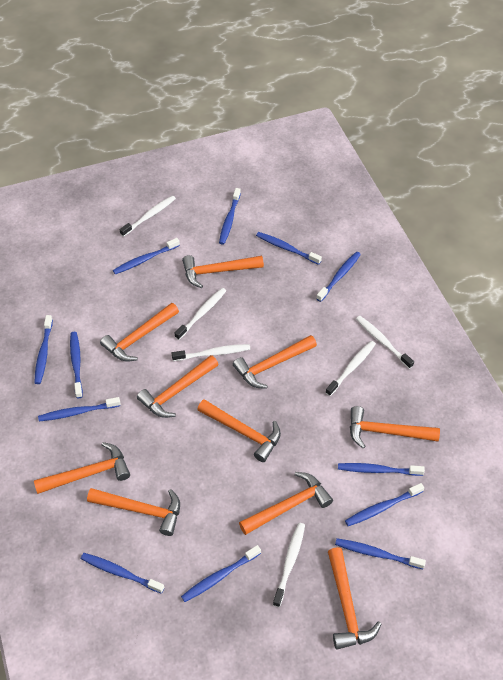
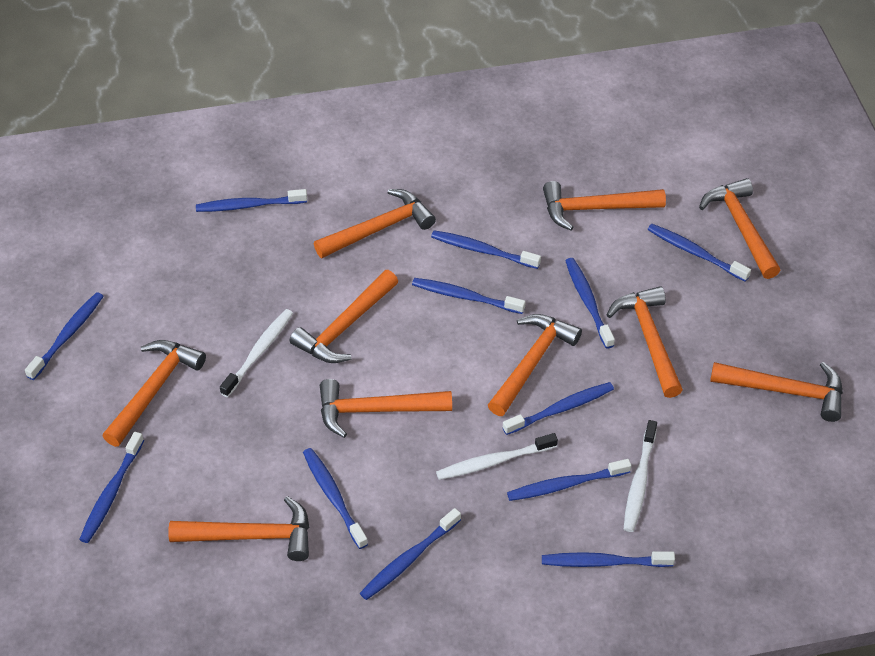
white toothbrush: 6 -> 3

